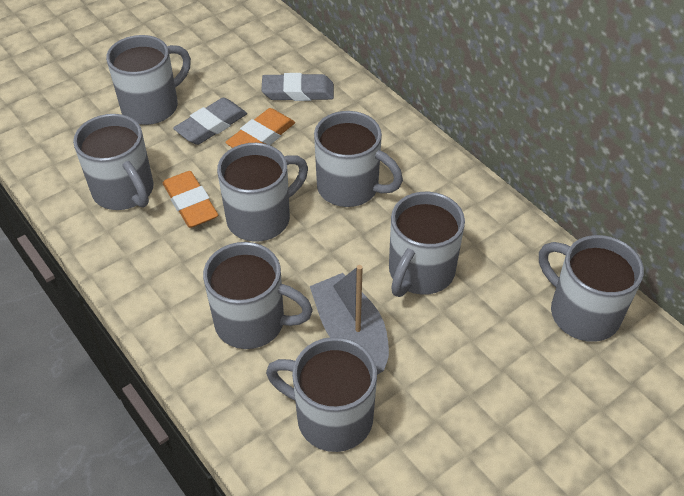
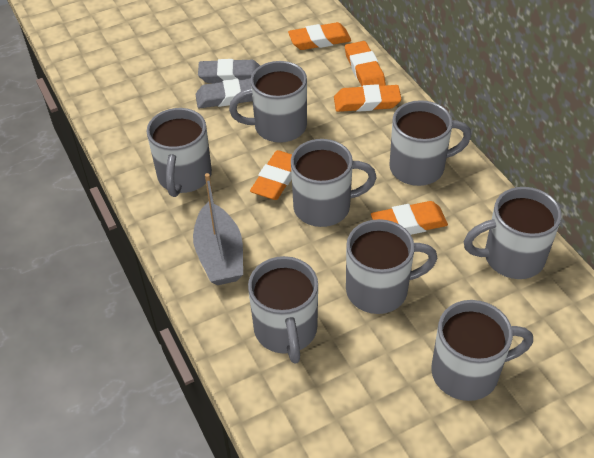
orange eraser: 2 -> 5

